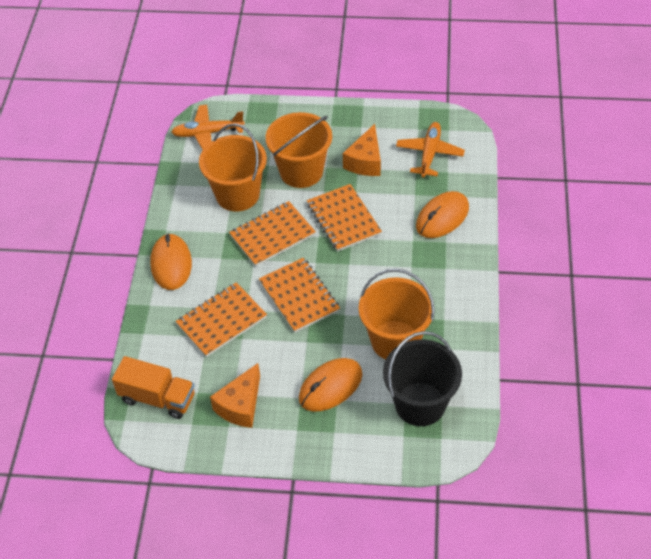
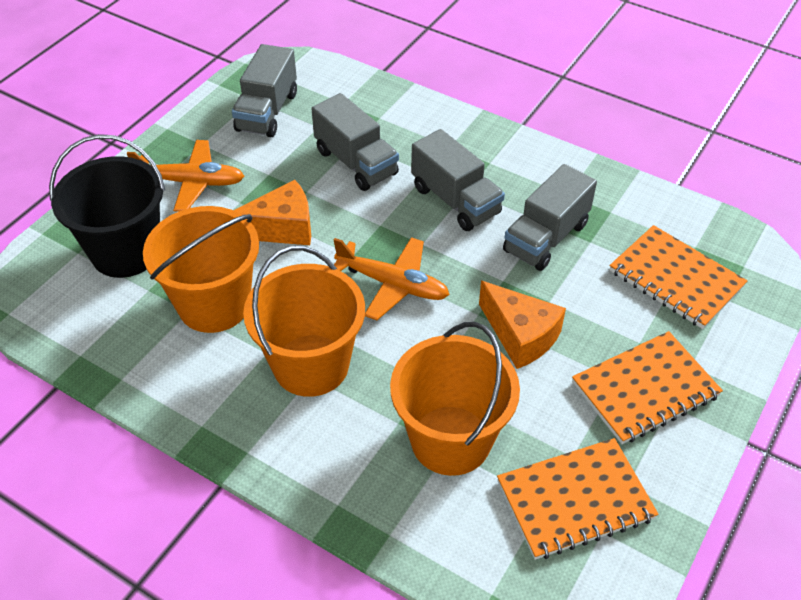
grey truck: 0 -> 4
orange mouse: 3 -> 0
orange notebook: 4 -> 3
orange truck: 1 -> 0

